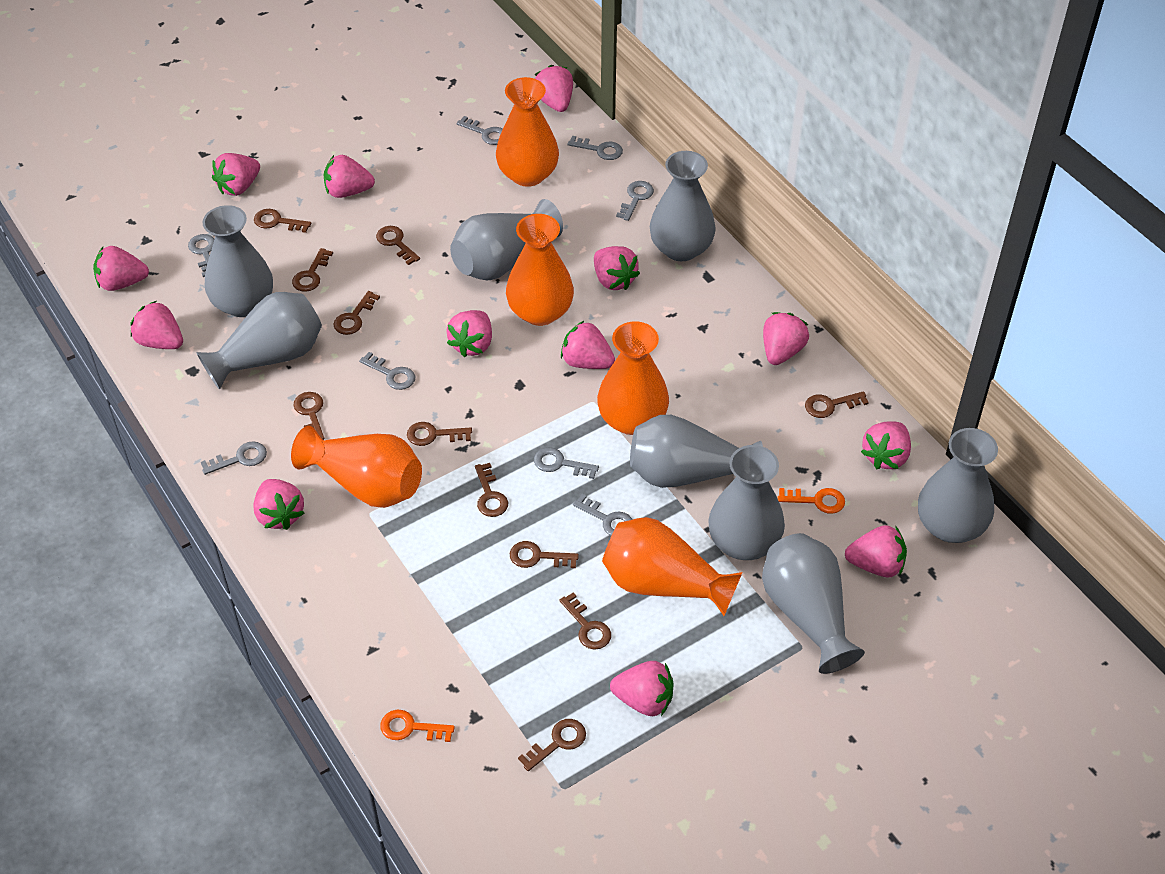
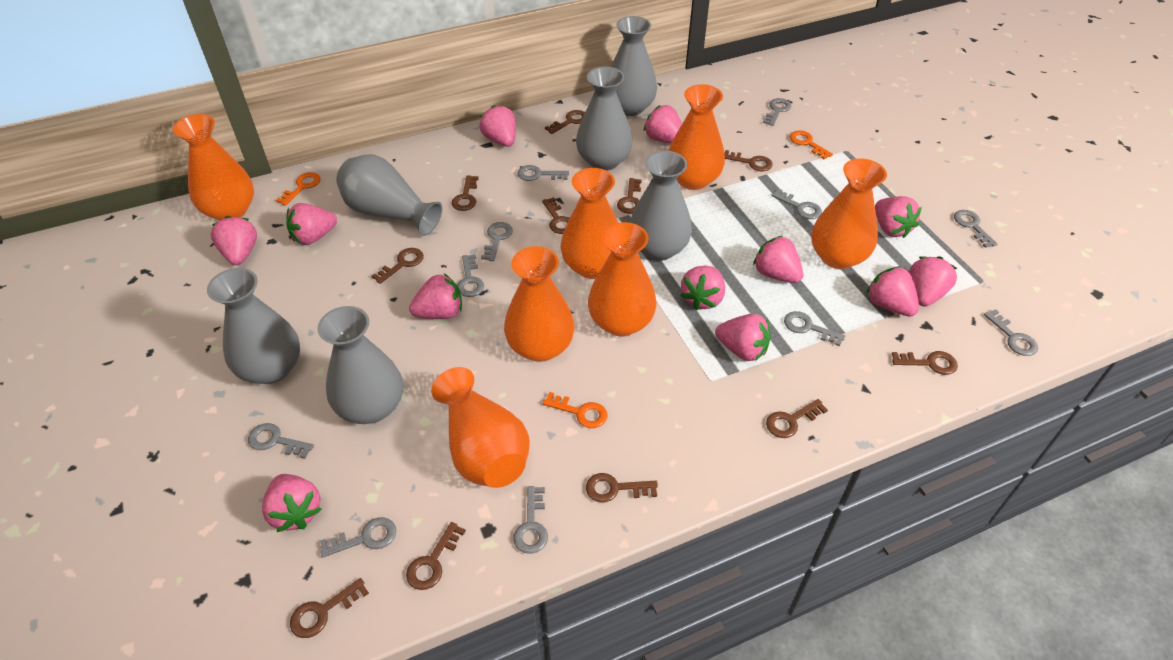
grey key: 8 -> 11
grey vase: 8 -> 6
orange key: 2 -> 3
orange vase: 5 -> 7
pink strawberry: 13 -> 12

